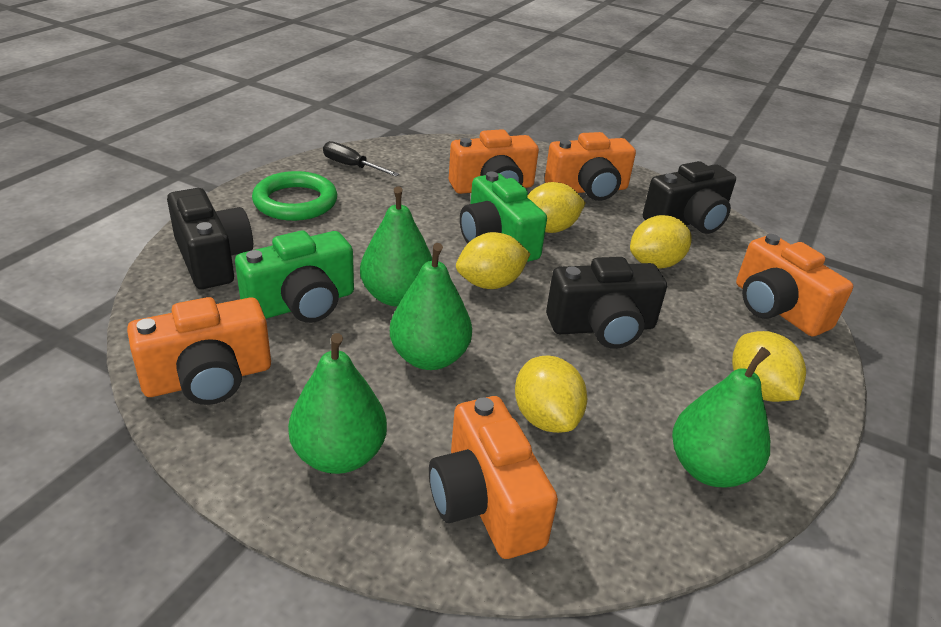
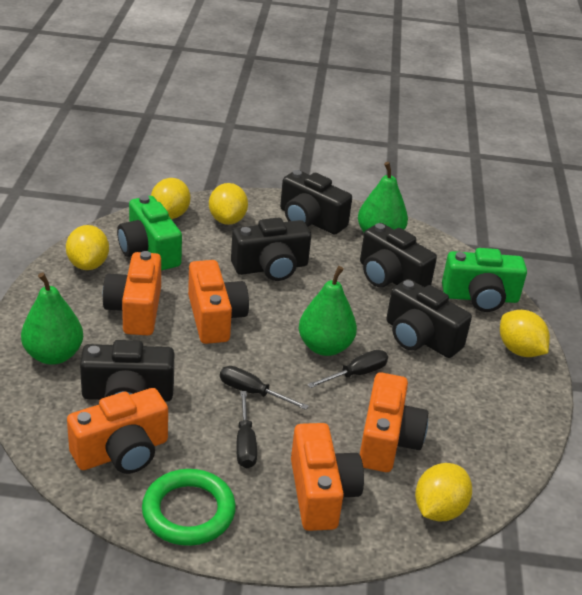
black camera: 3 -> 5
black screwdriver: 1 -> 3
green pear: 4 -> 3

